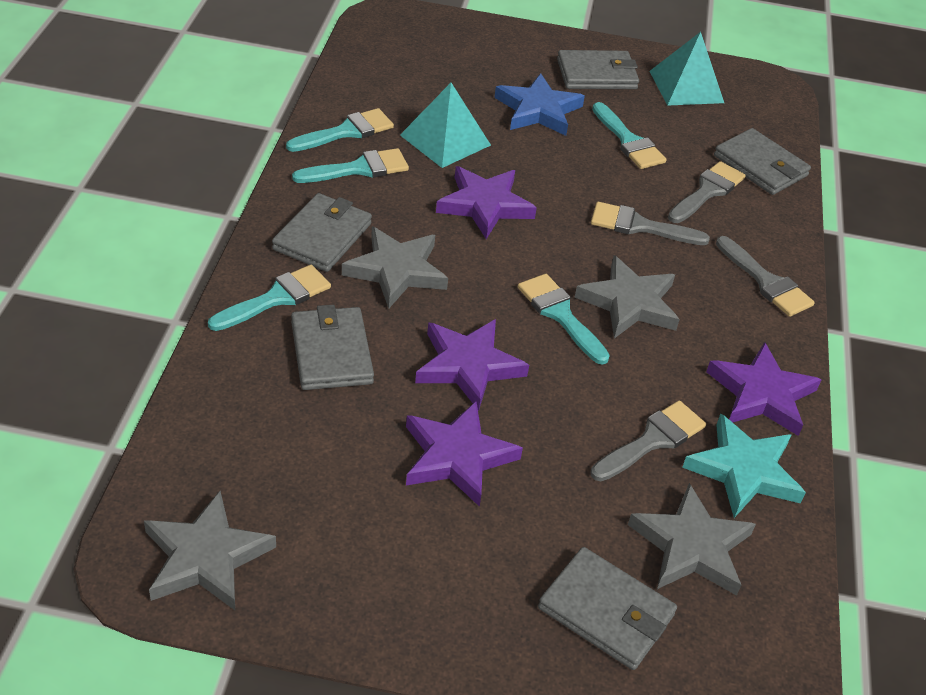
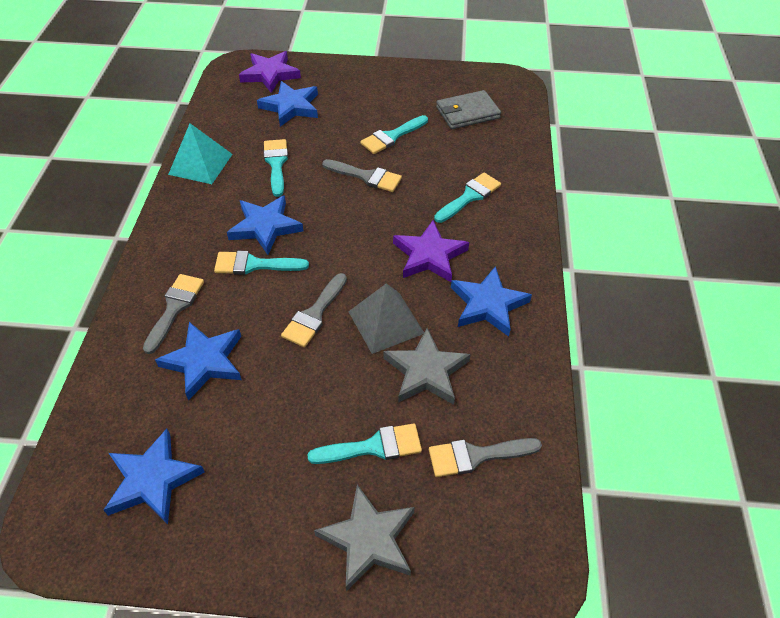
blue star: 1 -> 5
grey pyramid: 0 -> 1
grey star: 4 -> 2
grey wallet: 5 -> 1
purple star: 4 -> 2
turquoise pyramid: 2 -> 1
turquoise star: 1 -> 0

